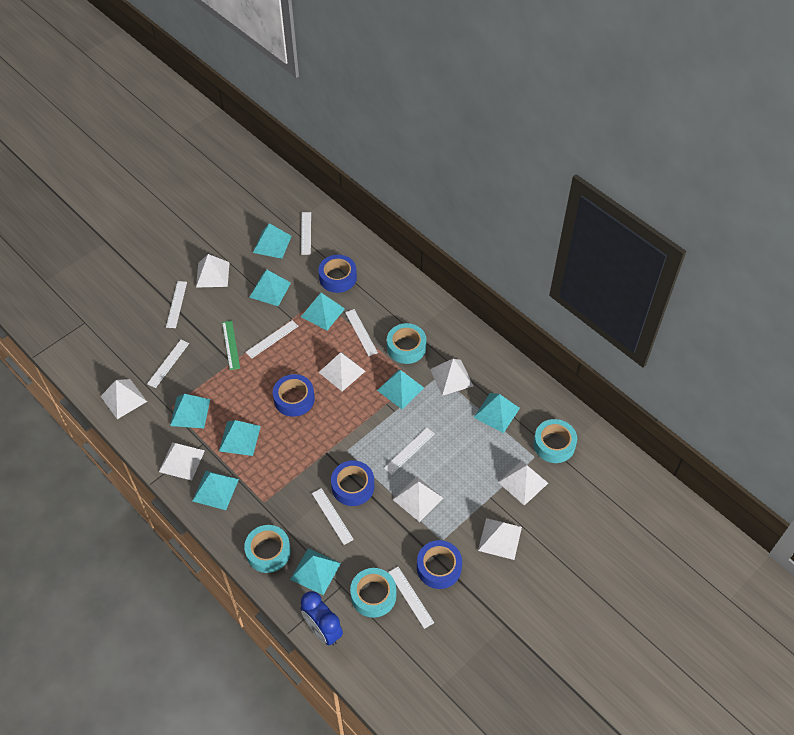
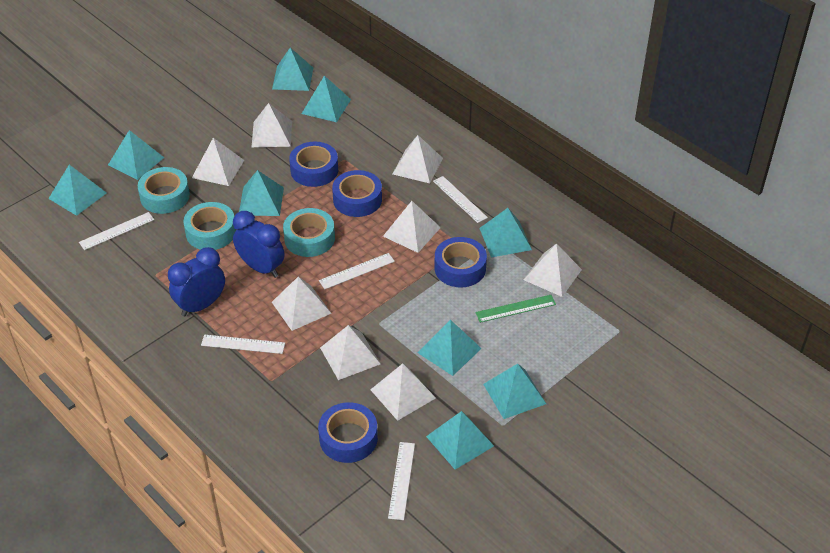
blue clock: 1 -> 2
turquoise tape: 4 -> 3
white ruler: 8 -> 5

